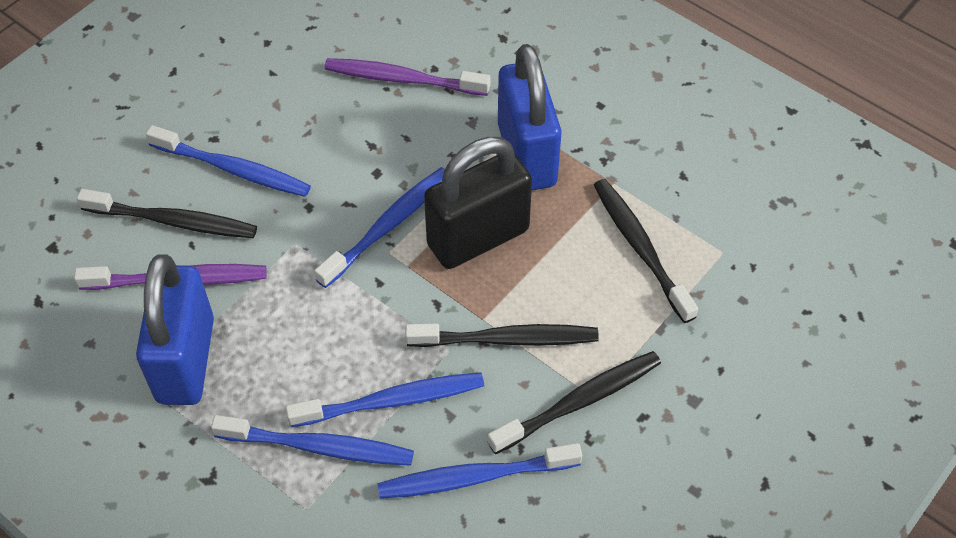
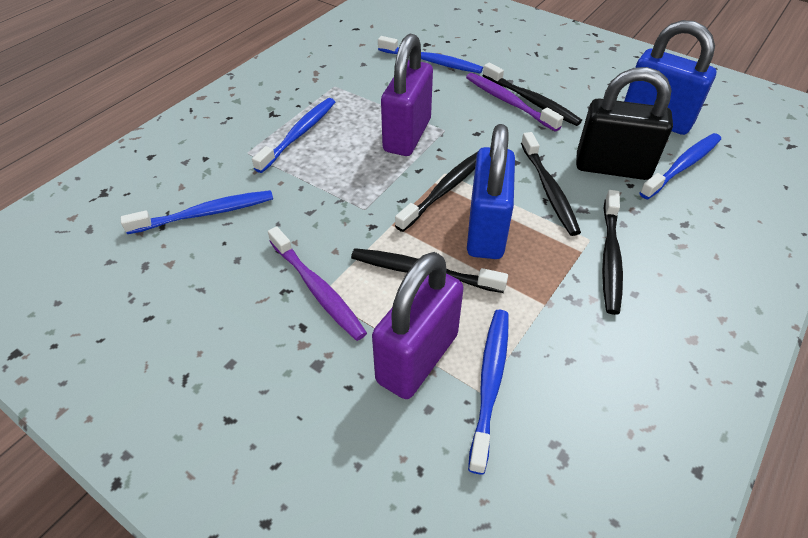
black toothbrush: 4 -> 5
purple padlock: 0 -> 2

